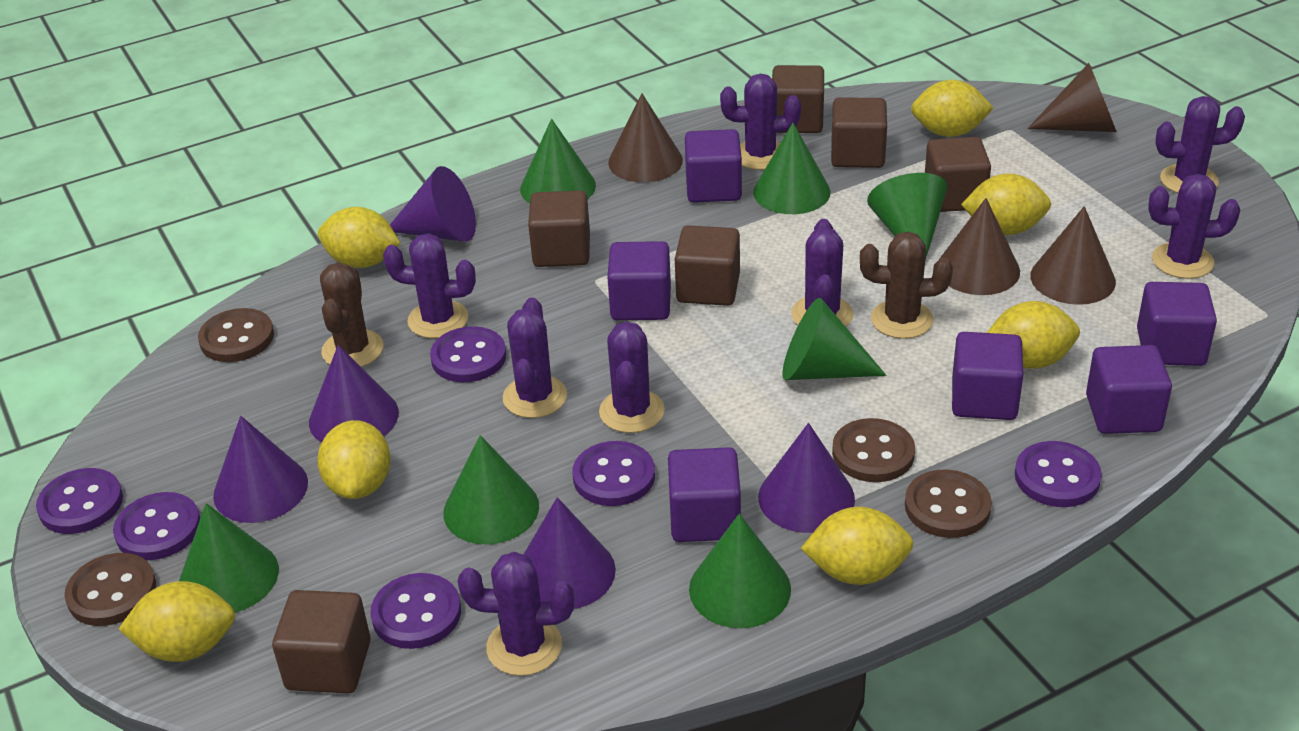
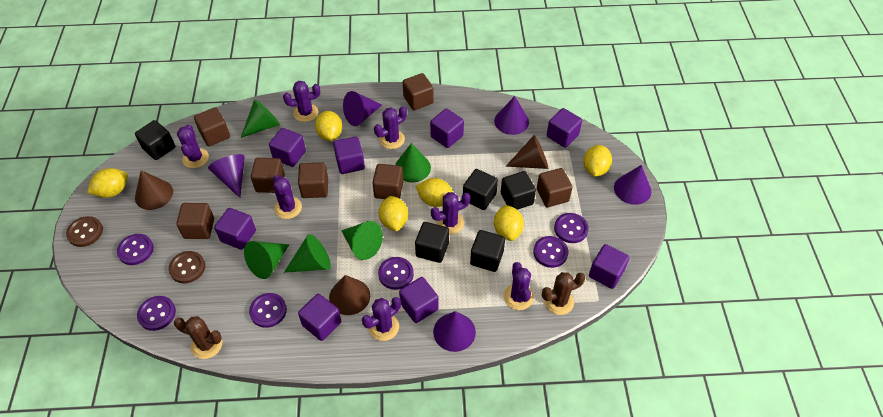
black cube: 0 -> 5
brown button: 4 -> 2
brown cone: 4 -> 3
brown cube: 6 -> 7
green cone: 7 -> 5
purple cactus: 8 -> 7
purple cube: 6 -> 8
yellow lemon: 7 -> 6

